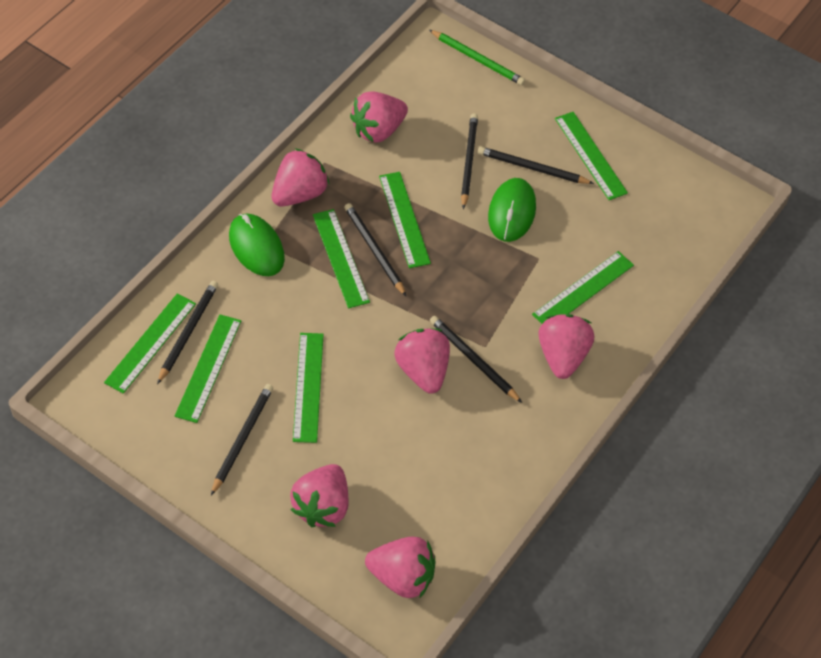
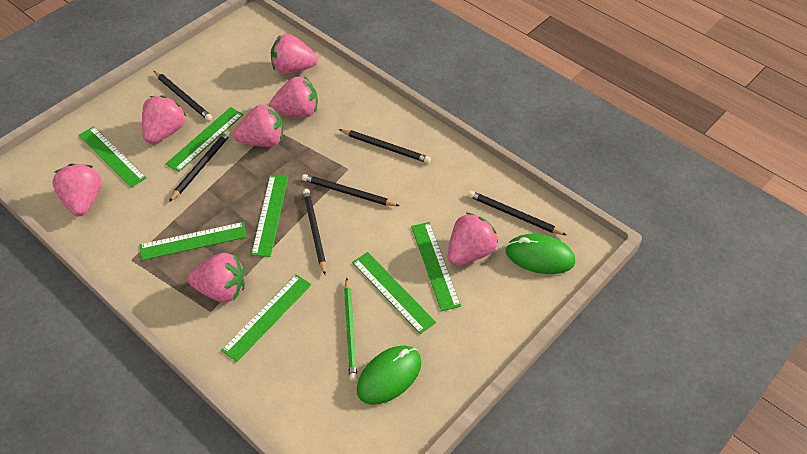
pink strawberry: 6 -> 7

